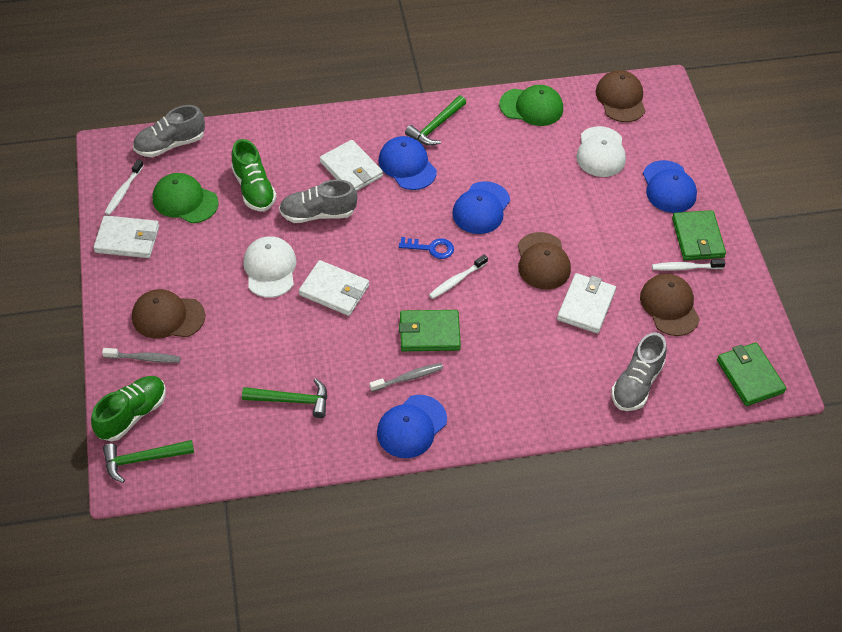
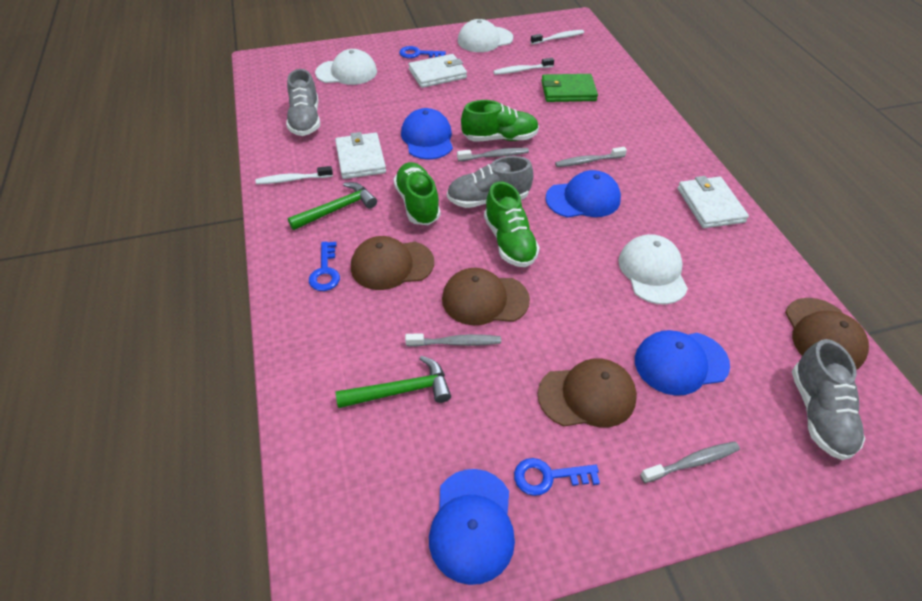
blue key: 1 -> 3
green cap: 2 -> 0
green hammer: 3 -> 2
green shoe: 2 -> 3
green wallet: 3 -> 1
grey toothbrush: 2 -> 4
white cap: 2 -> 3
white wallet: 4 -> 3

